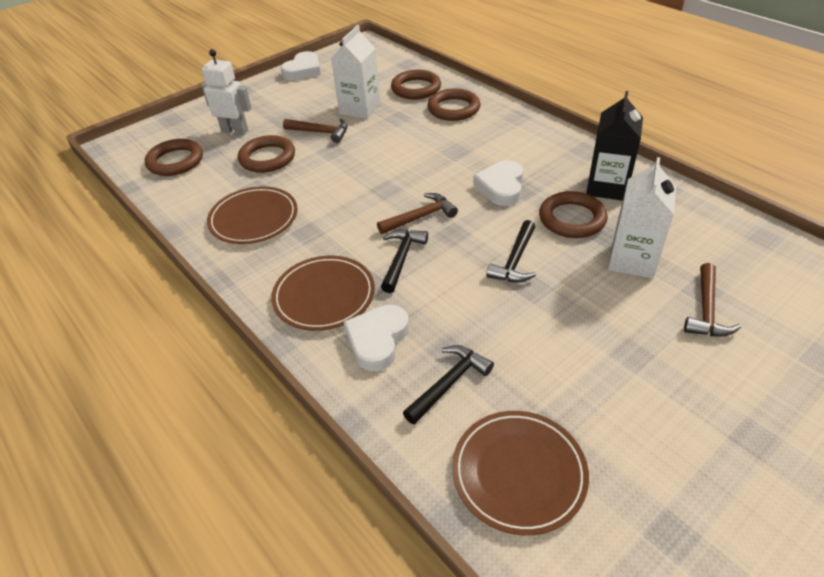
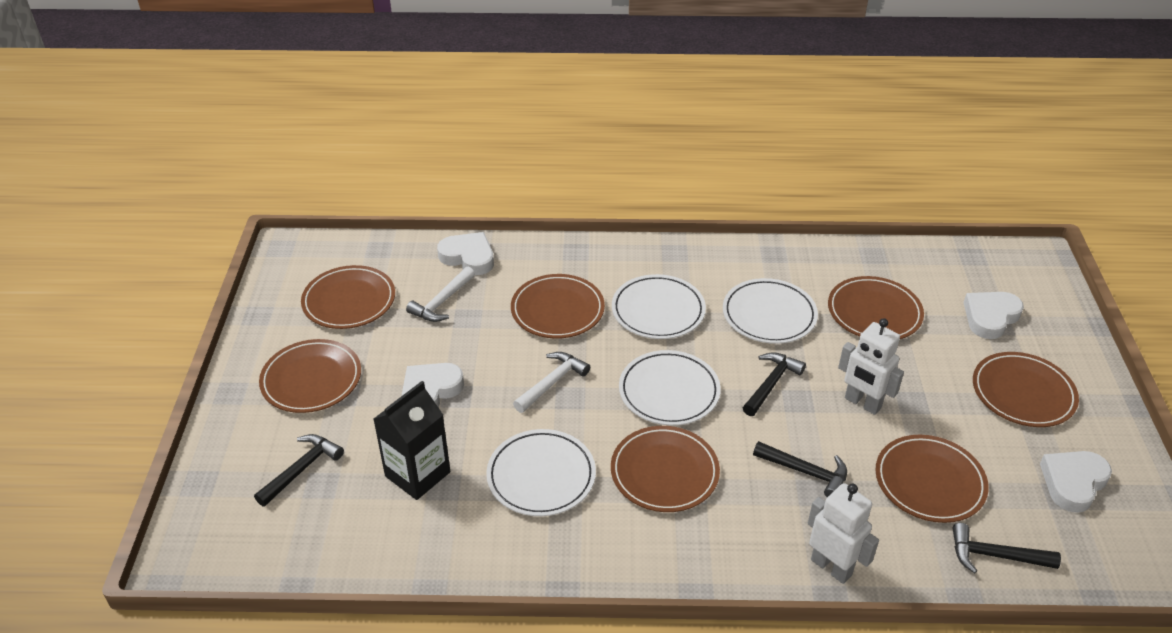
black hammer: 3 -> 4
brown hammer: 3 -> 0
brown plate: 3 -> 7
brown ring: 5 -> 0
white carton: 2 -> 0
white hammer: 0 -> 2
white heart: 3 -> 4
white plate: 0 -> 4
white robot: 1 -> 2

